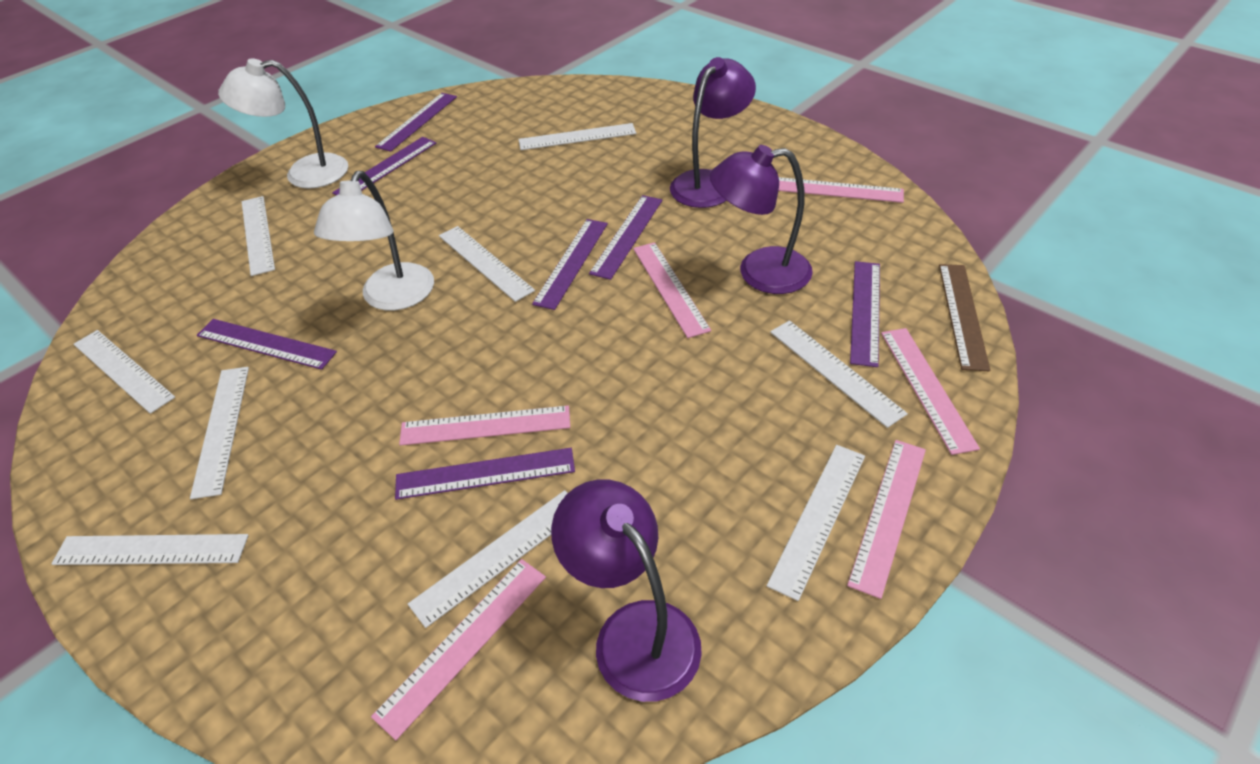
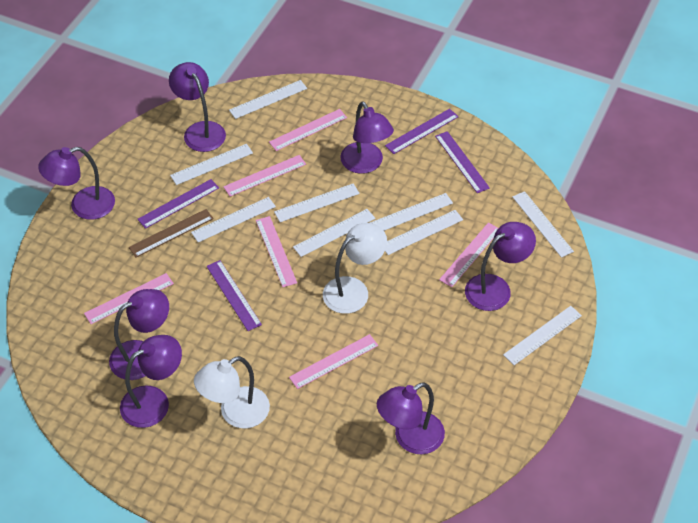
purple lamp: 3 -> 7
purple ruler: 7 -> 4

